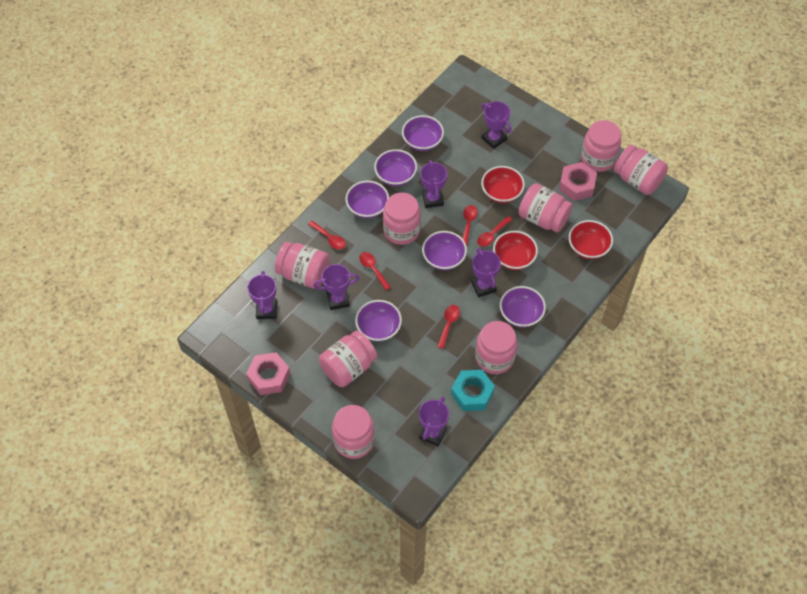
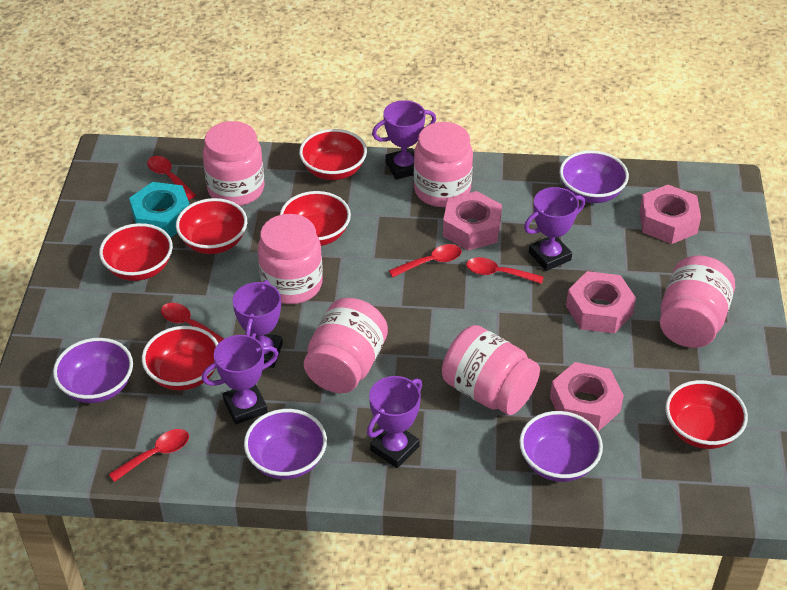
pink jar: 8 -> 6
pink nut: 2 -> 4
purple bowl: 6 -> 4
purple trophy: 6 -> 5
red bowl: 3 -> 6

